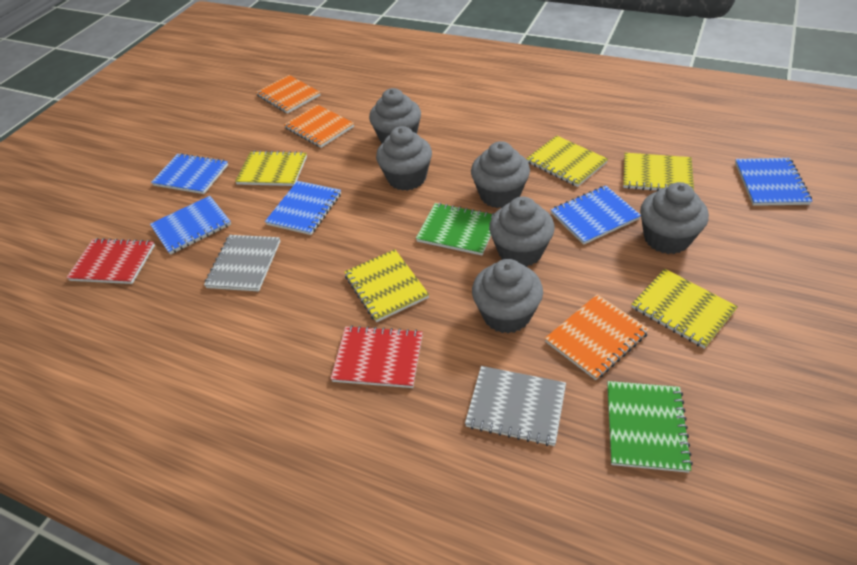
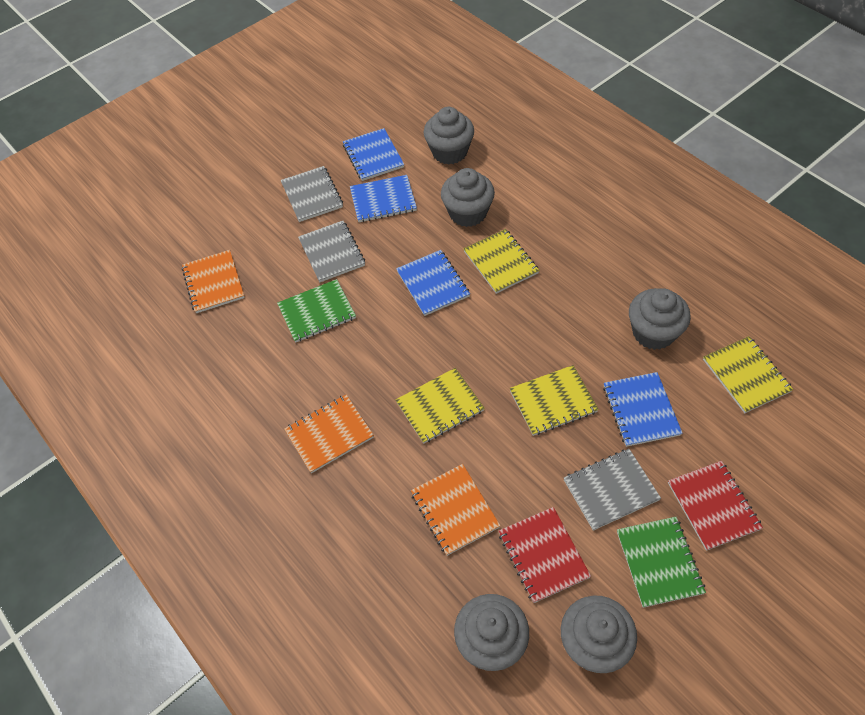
blue notebook: 5 -> 4
grey cupcake: 6 -> 5
grey notebook: 2 -> 3
yellow notebook: 5 -> 4

